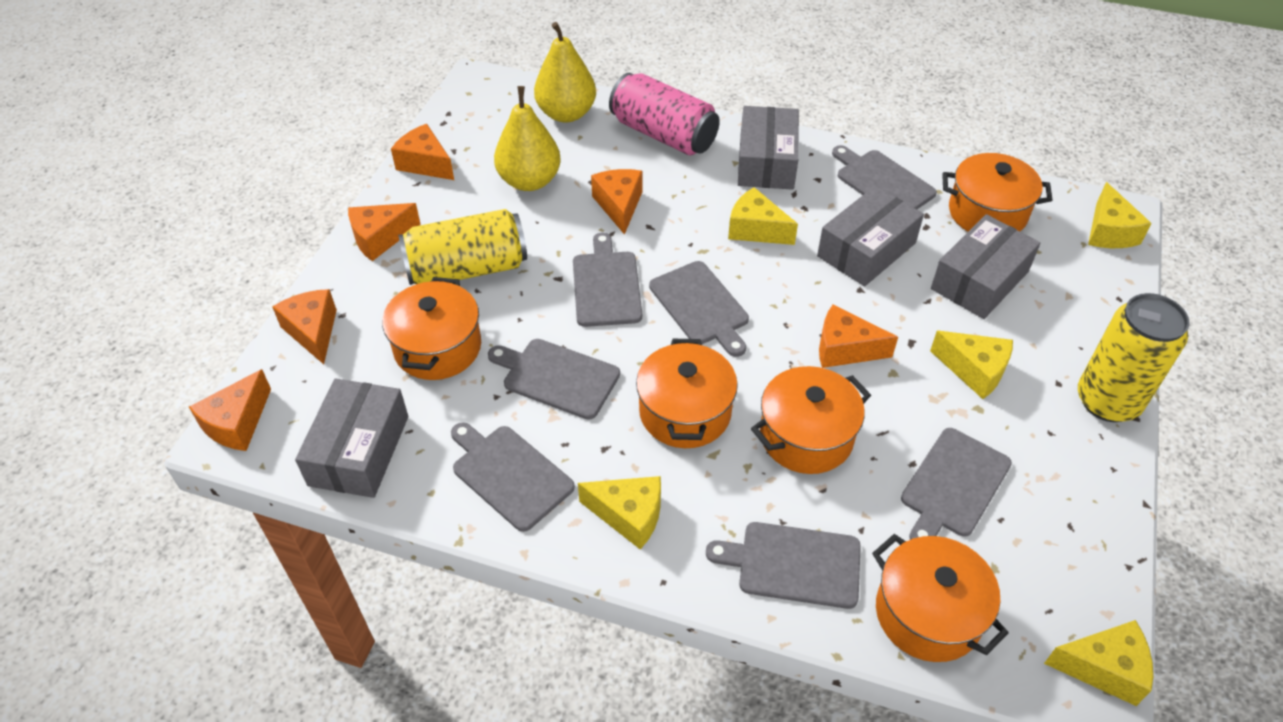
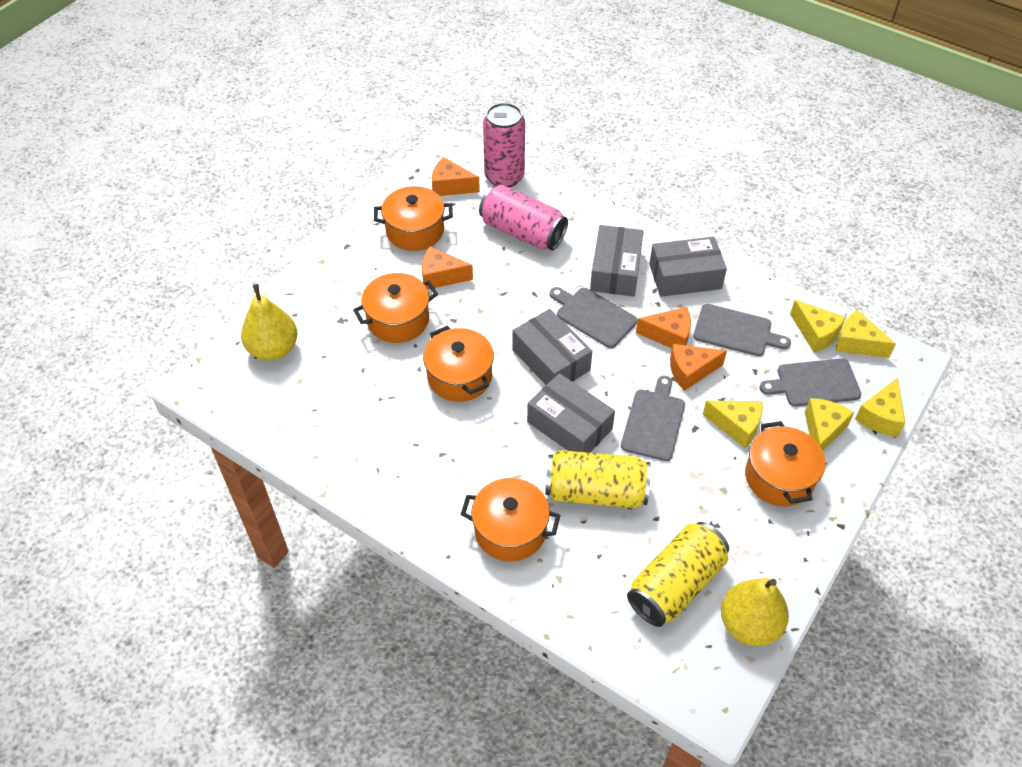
grey cutting board: 7 -> 4
orange cheese: 6 -> 4
pink can: 1 -> 2

